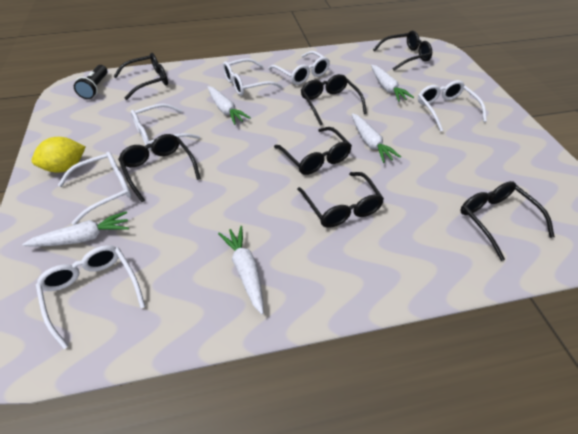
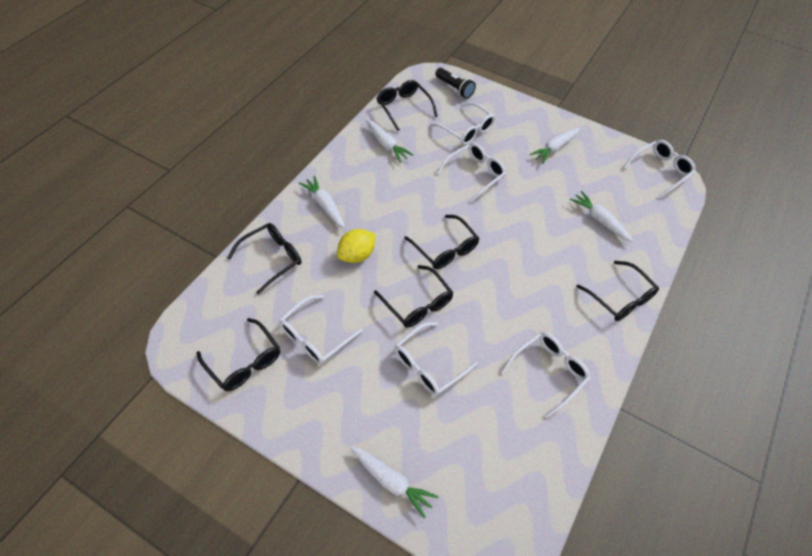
black glasses: 7 -> 6

